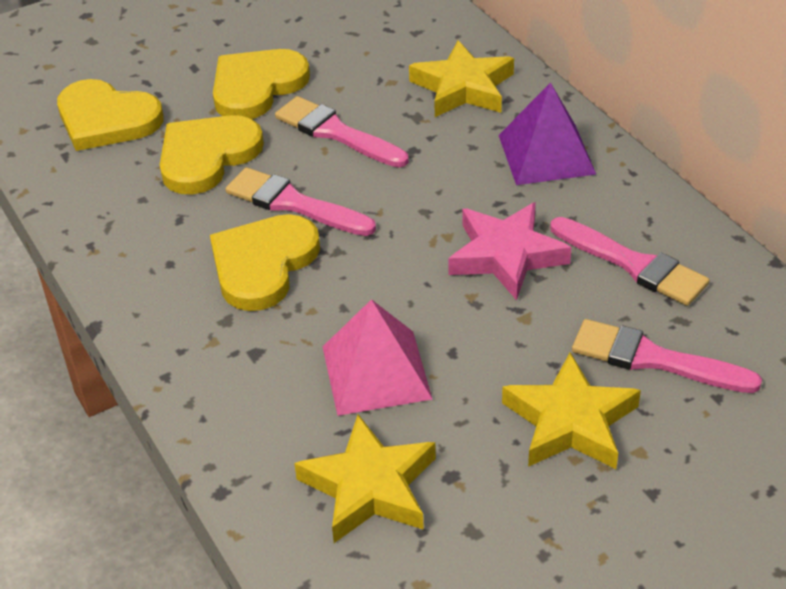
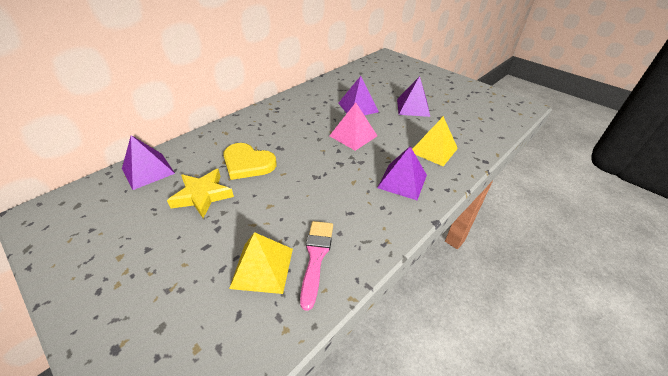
pink brush: 4 -> 1
pink star: 1 -> 0
purple pyramid: 1 -> 4
yellow heart: 4 -> 1
yellow pyramid: 0 -> 2
yellow star: 3 -> 1

